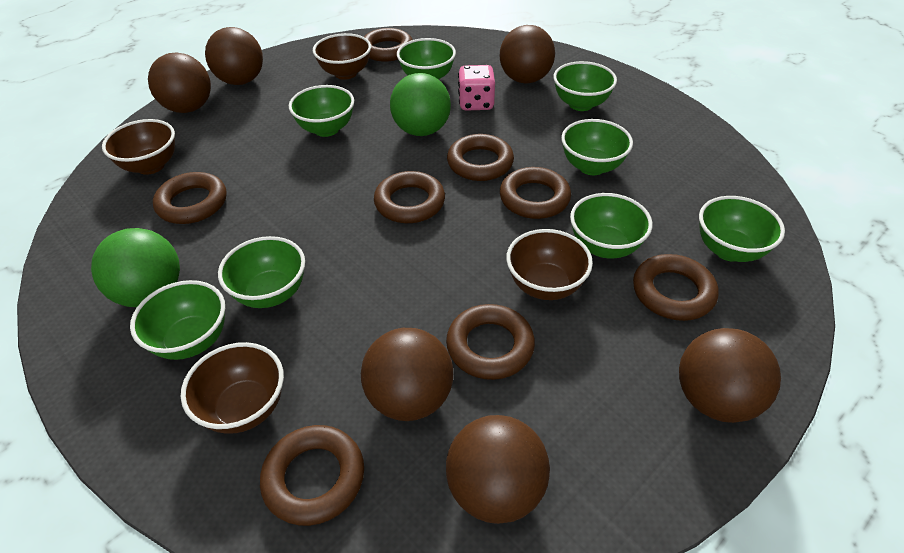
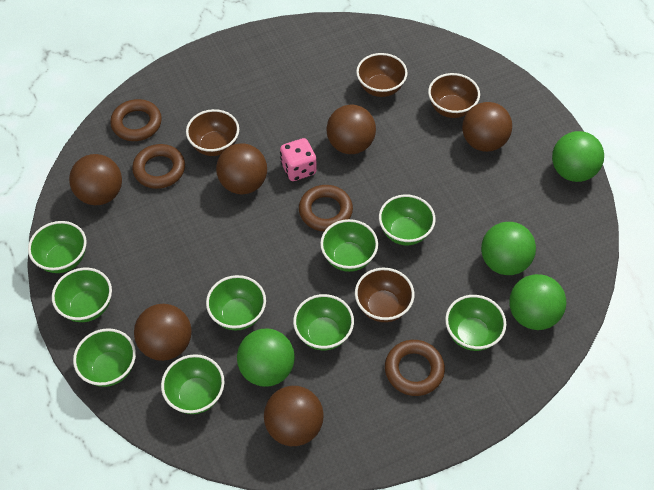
brown ring: 8 -> 4
green ball: 2 -> 4
green bowl: 8 -> 9

